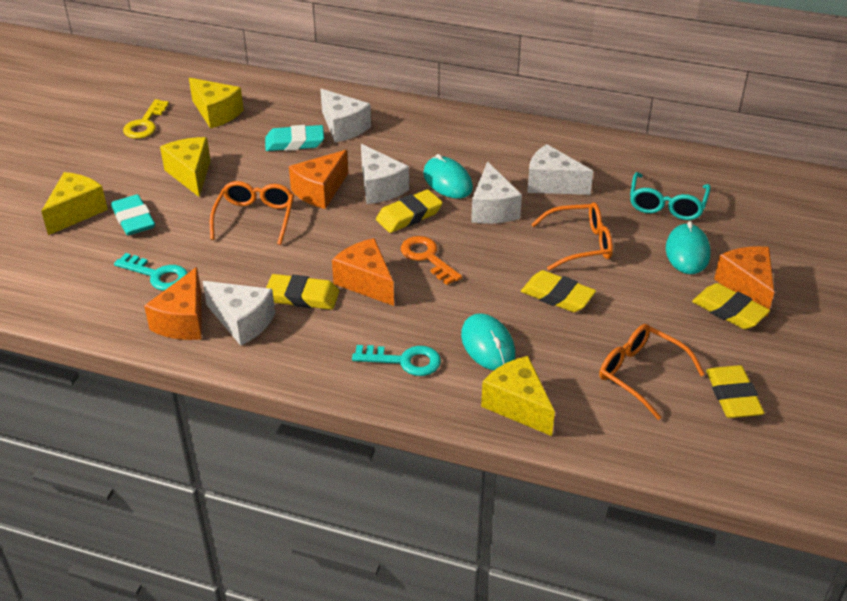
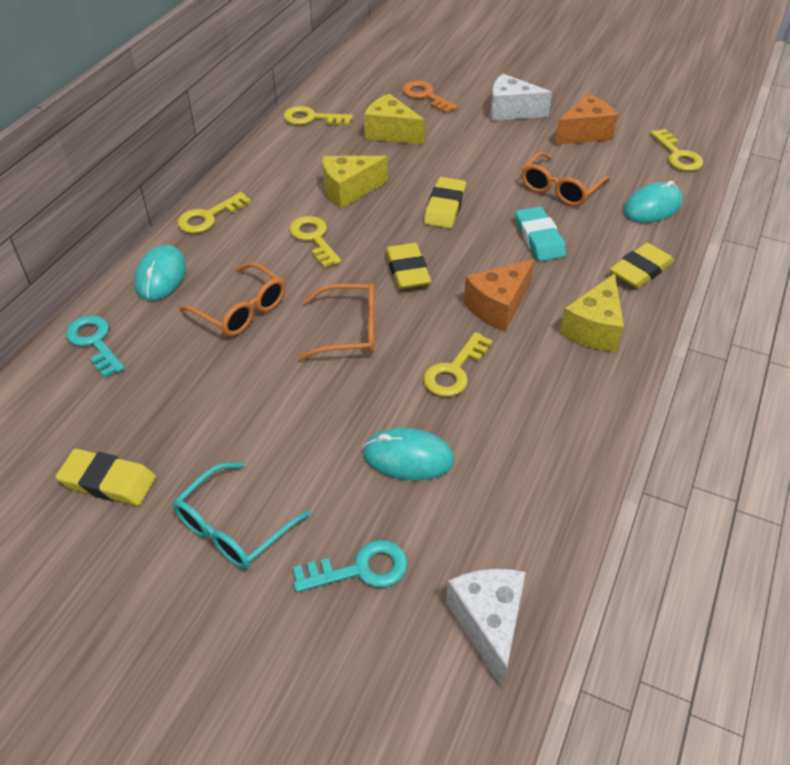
orange cheese: 4 -> 2
turquoise eraser: 2 -> 1
white cheese: 5 -> 2
yellow cheese: 4 -> 3
yellow eraser: 5 -> 4
yellow key: 1 -> 5

